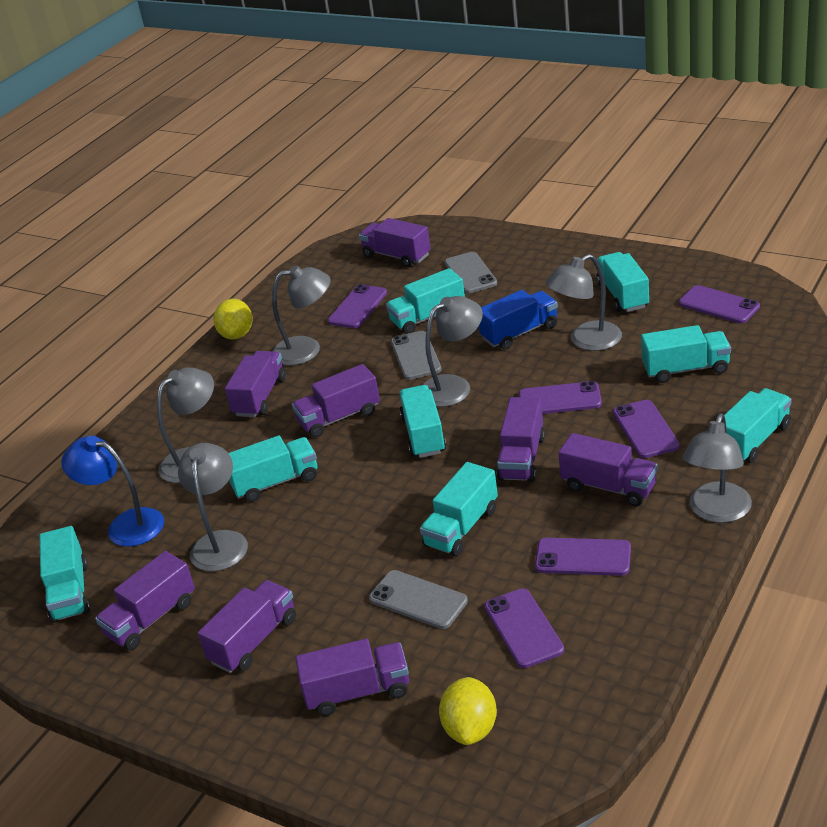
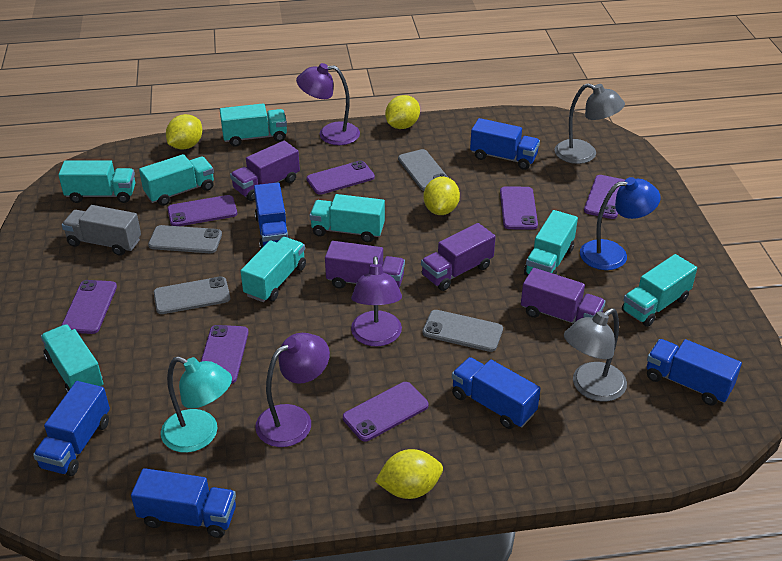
blue truck: 1 -> 6
grey lamp: 6 -> 2
grey phone: 3 -> 4
grey truck: 0 -> 1
purple lamp: 0 -> 3
purple phone: 6 -> 7
purple truck: 8 -> 4
turquoise lamp: 0 -> 1
yellow lemon: 2 -> 4

